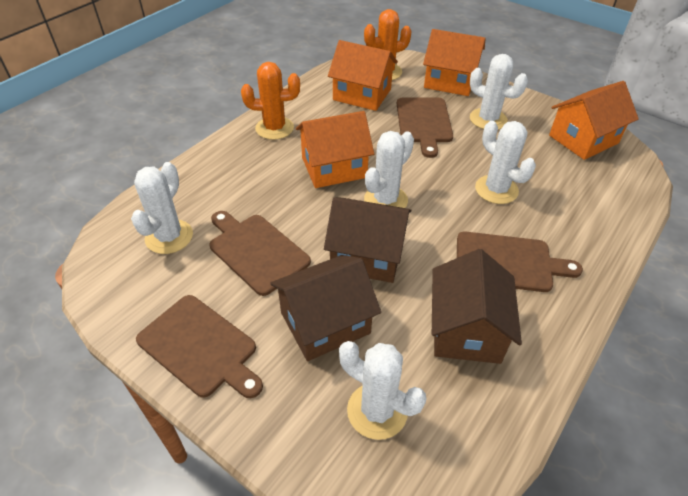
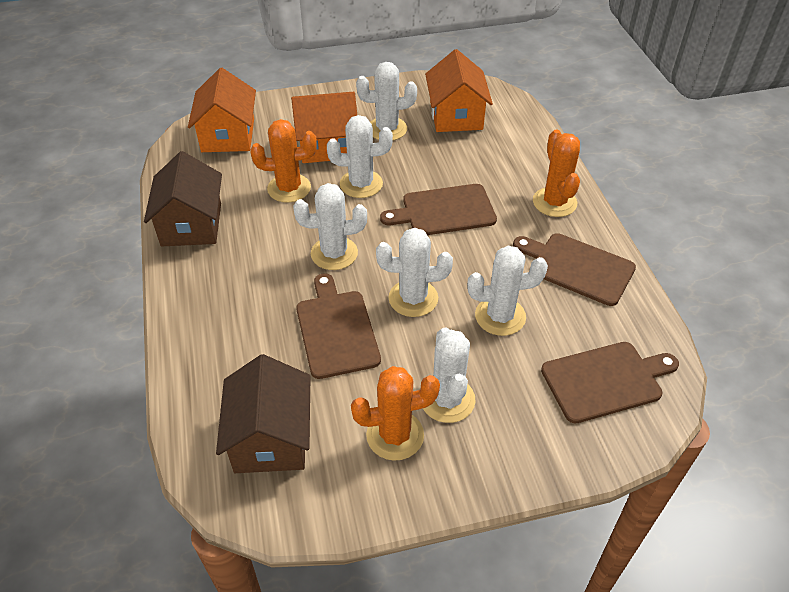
brown house: 3 -> 2
orange cactus: 2 -> 3
orange house: 4 -> 3
white cactus: 5 -> 6

